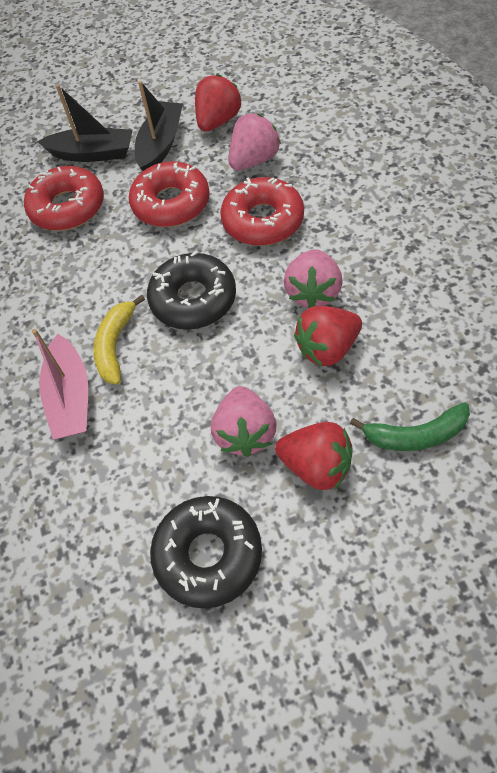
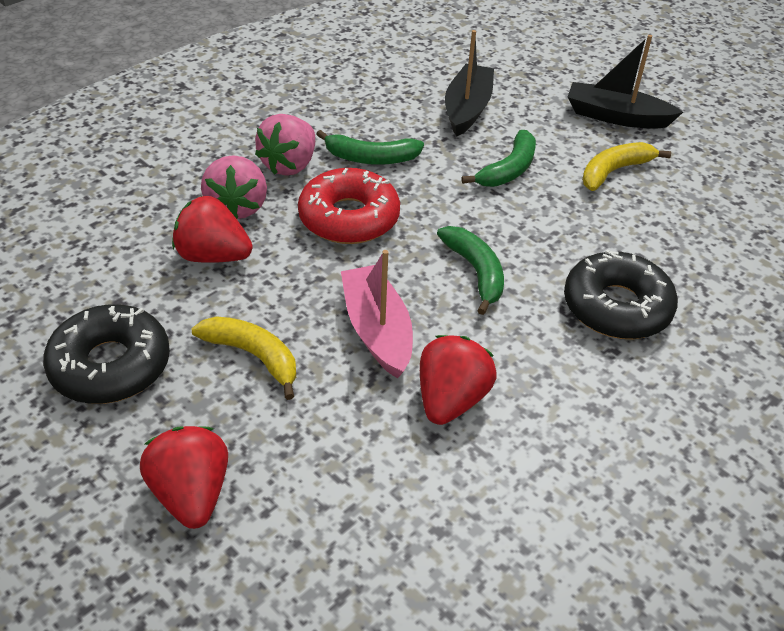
green banana: 1 -> 3
pink strawberry: 3 -> 2
red donut: 3 -> 1
yellow banana: 1 -> 2

